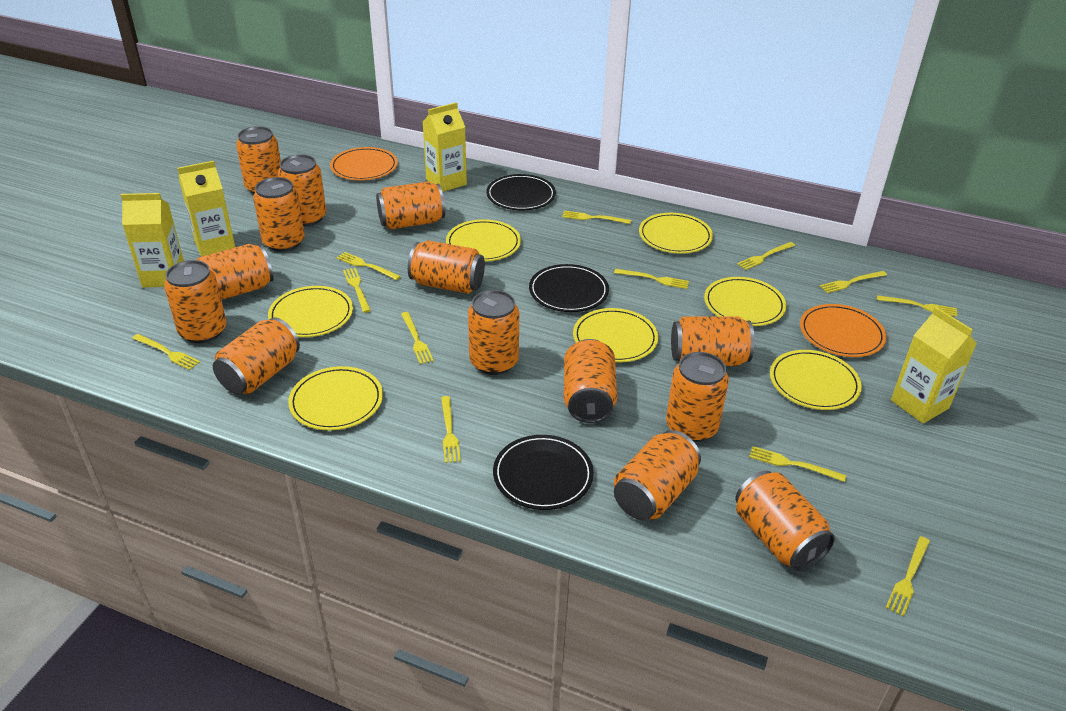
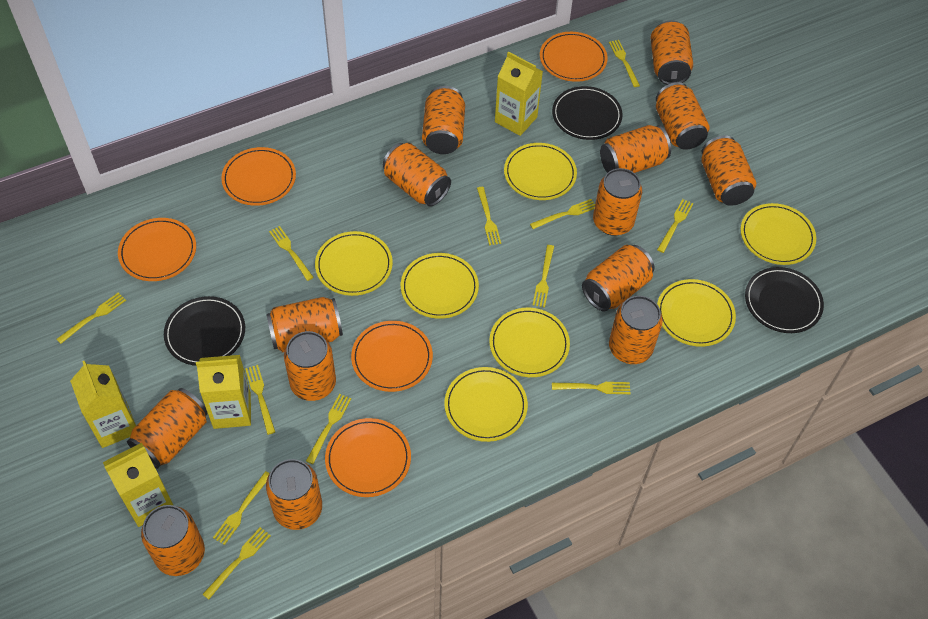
orange plate: 2 -> 5

